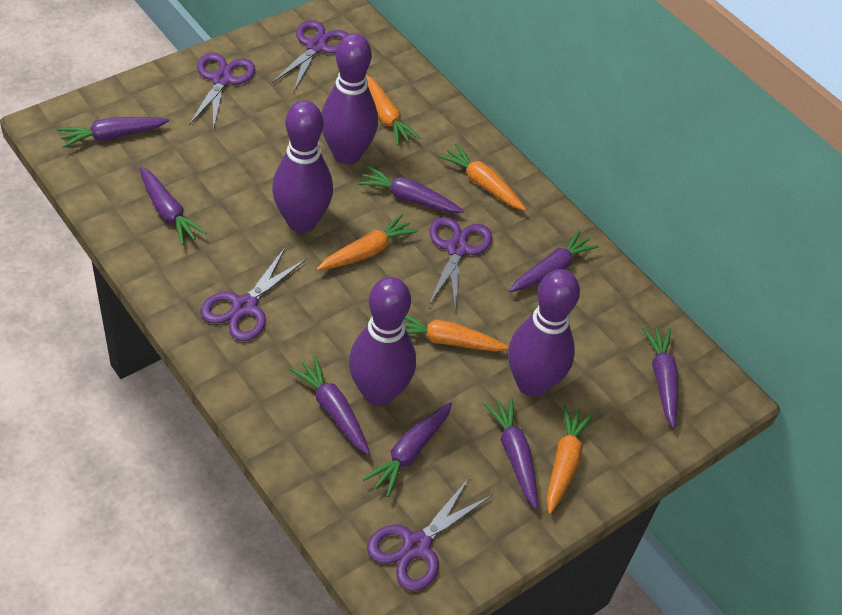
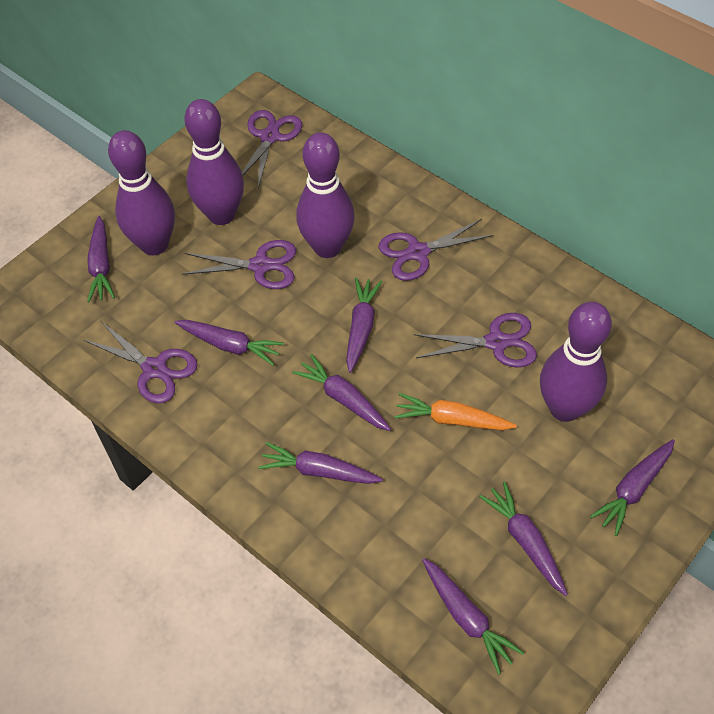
orange carrot: 5 -> 1

